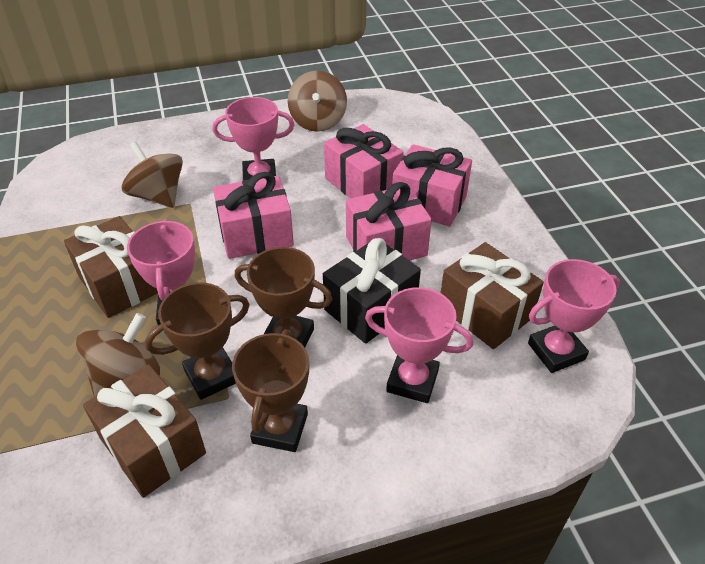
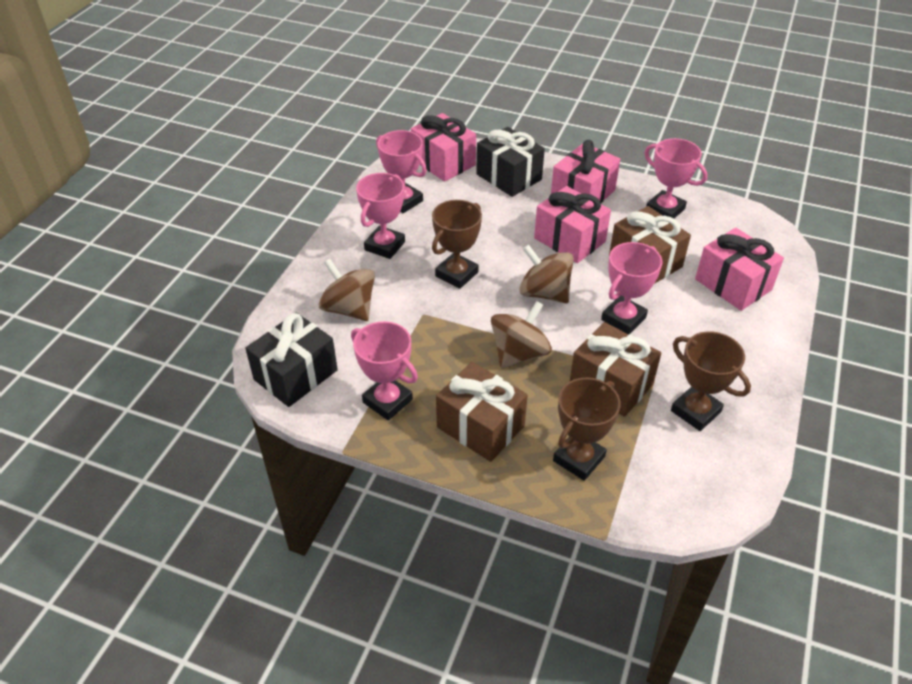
black gift: 1 -> 2
pink trophy: 4 -> 5

